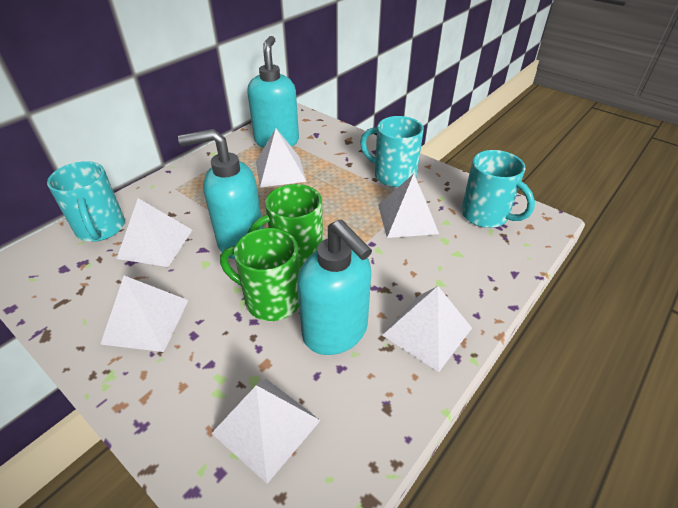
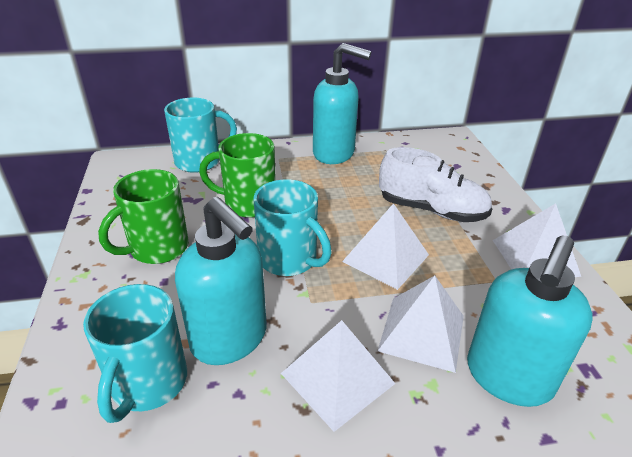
white pyramid: 6 -> 4
white shoe: 0 -> 1

